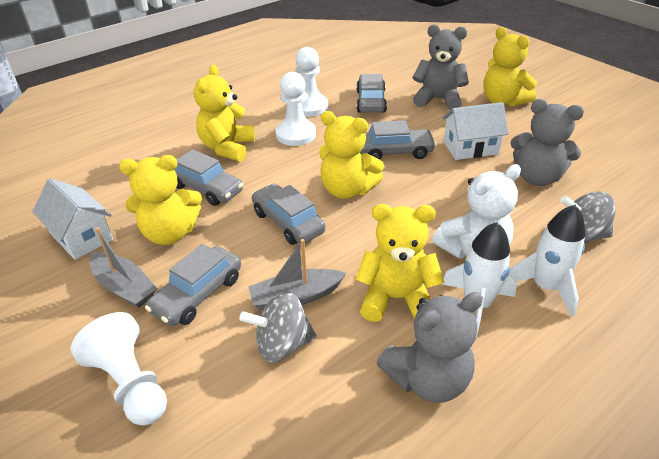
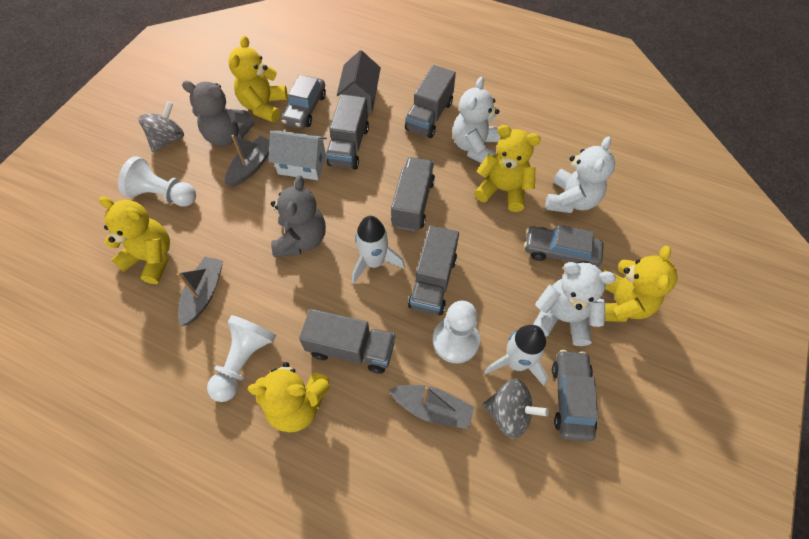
grey boat: 2 -> 3
grey car: 5 -> 3
grey house: 0 -> 1
grey teddy bear: 3 -> 2
grey truck: 0 -> 5
white house: 2 -> 1
white teddy bear: 1 -> 3

